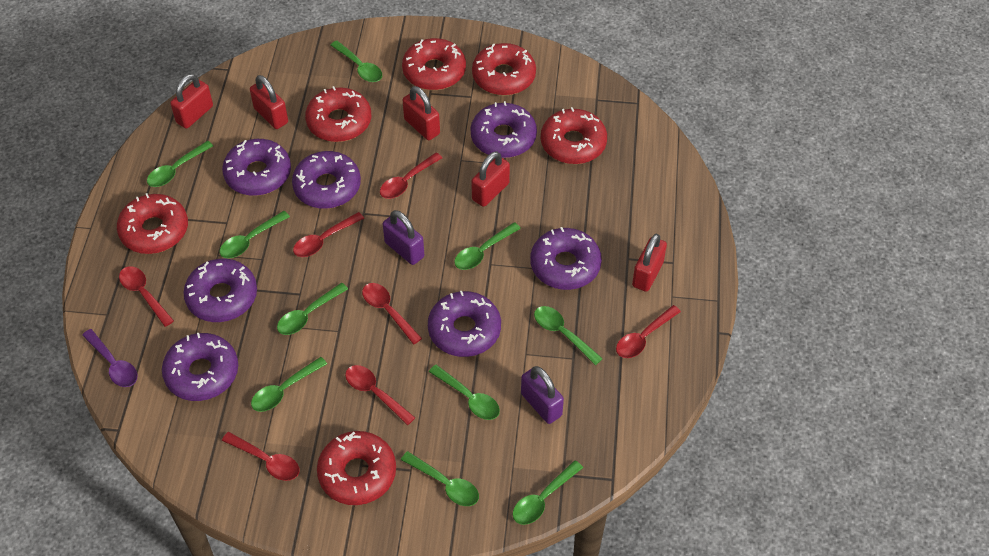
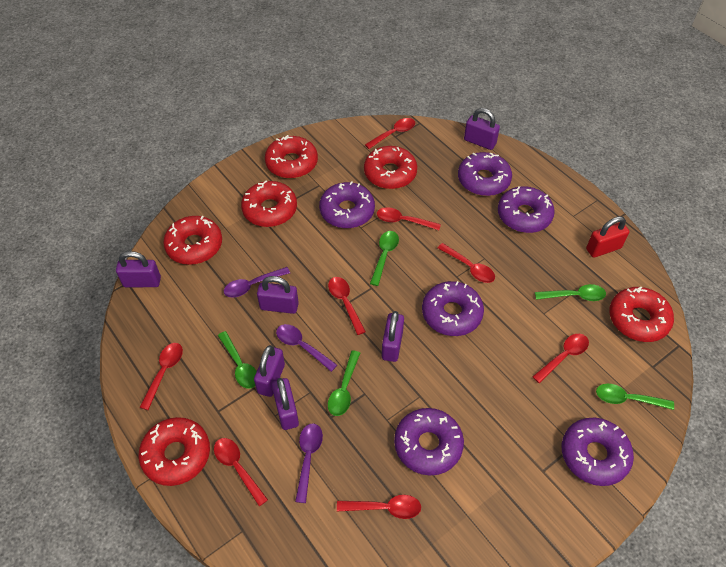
green spoon: 10 -> 5
purple donut: 7 -> 6
purple padlock: 2 -> 6
purple spoon: 1 -> 3
red padlock: 5 -> 1
red spoon: 7 -> 8

